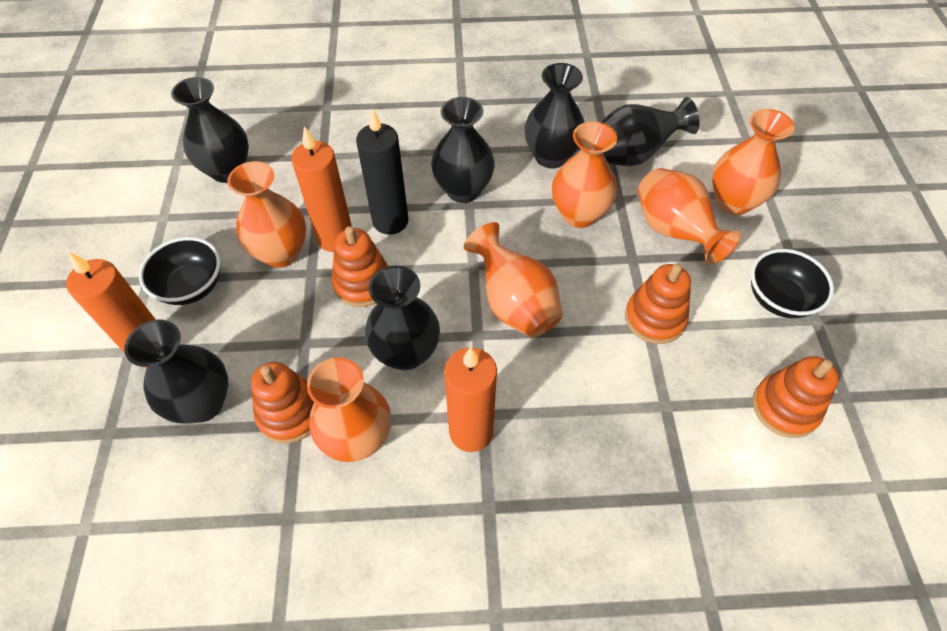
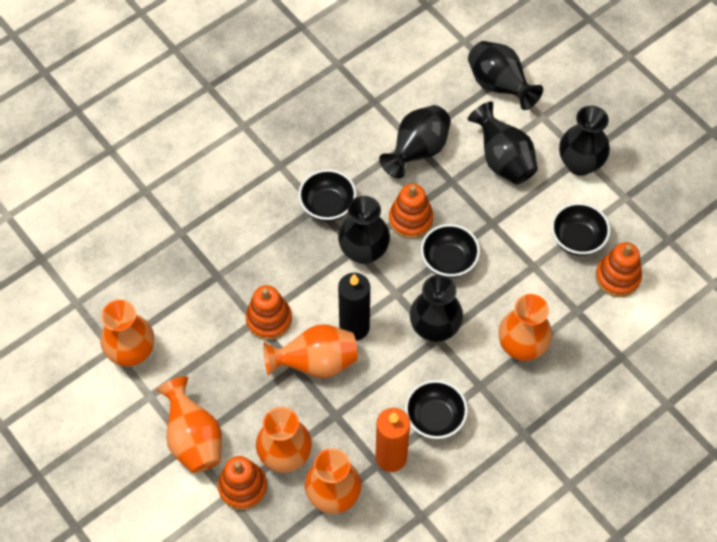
black bowl: 2 -> 4
orange candle: 3 -> 1

